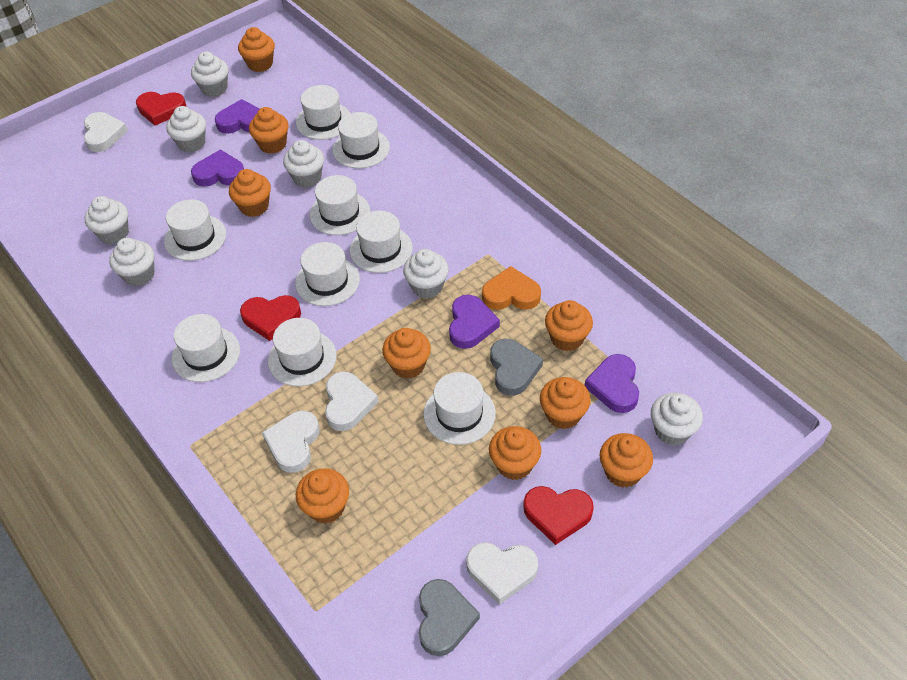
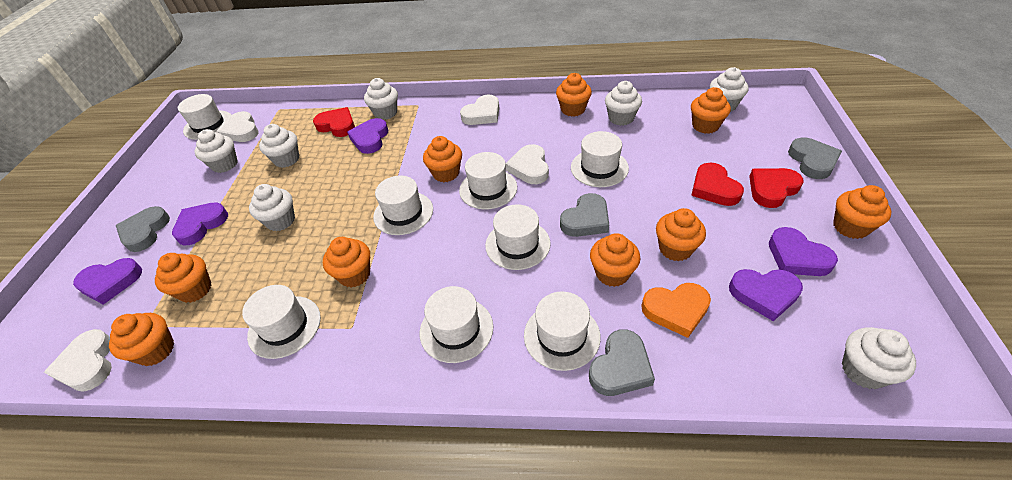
grey heart: 2 -> 4
purple heart: 4 -> 5
white hat: 9 -> 8

